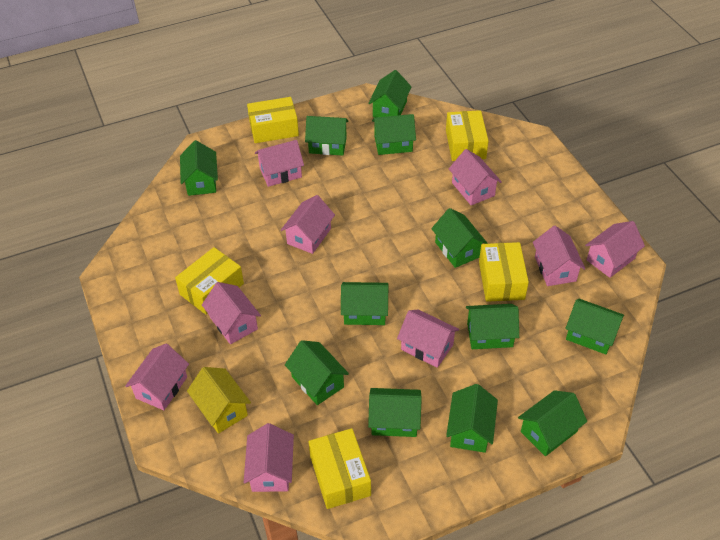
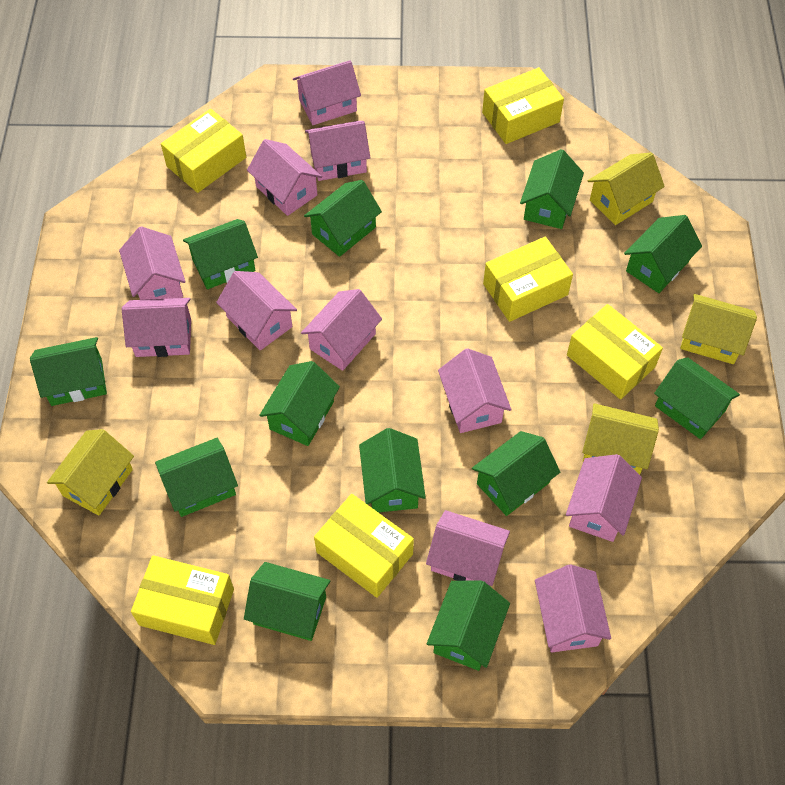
pink house: 9 -> 11
yellow box: 5 -> 6
yellow house: 1 -> 4

